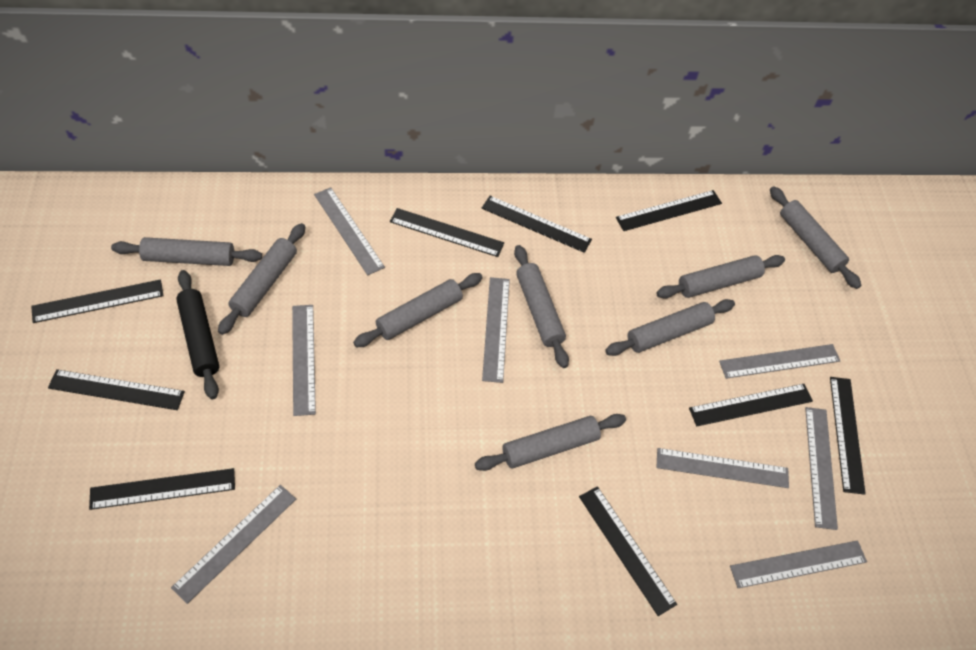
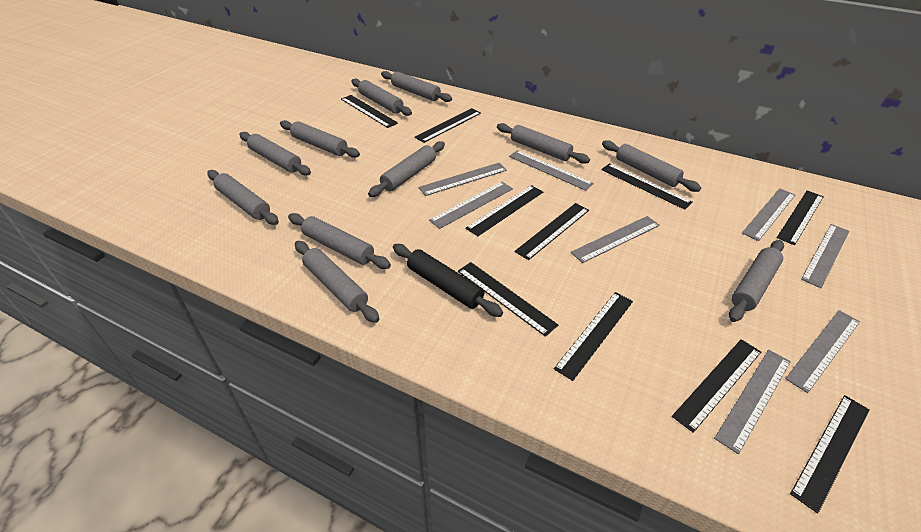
black ruler: 9 -> 10
grey rolling pin: 8 -> 11

